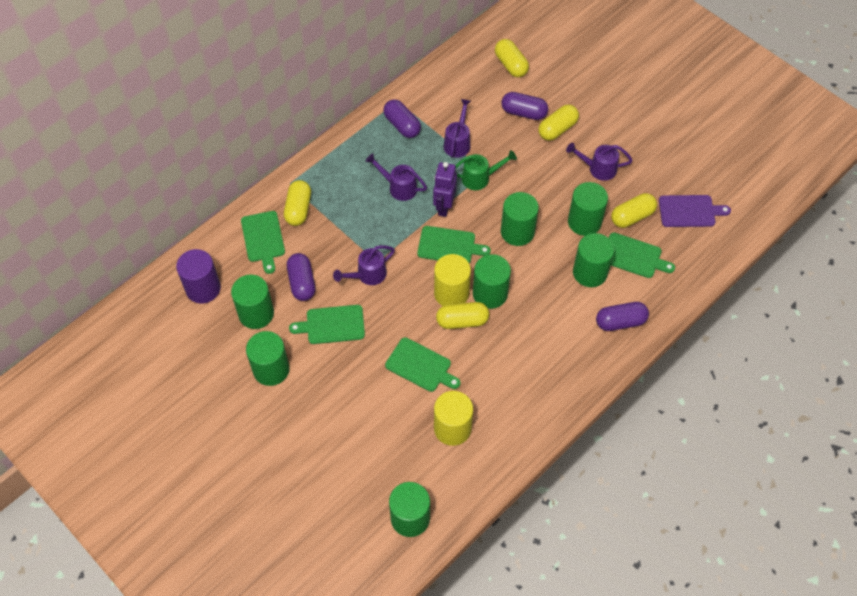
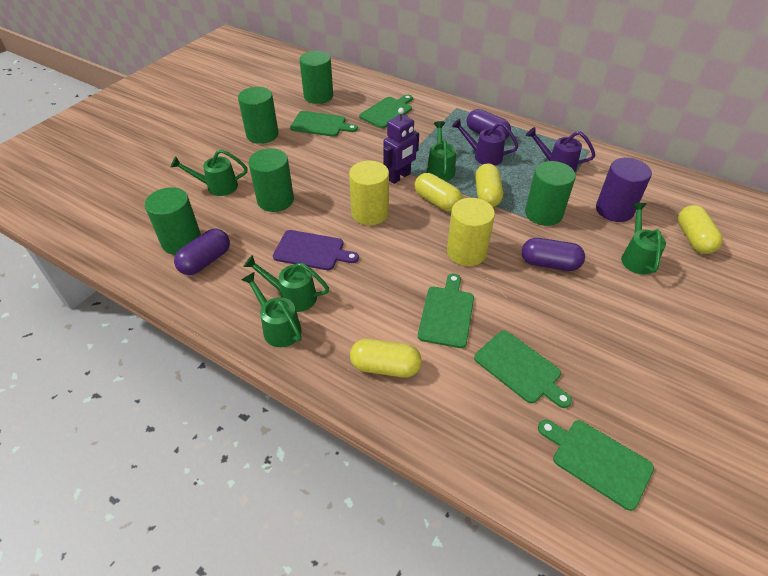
green cylinder: 7 -> 5
green watering can: 1 -> 5
purple capsule: 4 -> 3
purple watering can: 4 -> 2
yellow capsule: 5 -> 4

